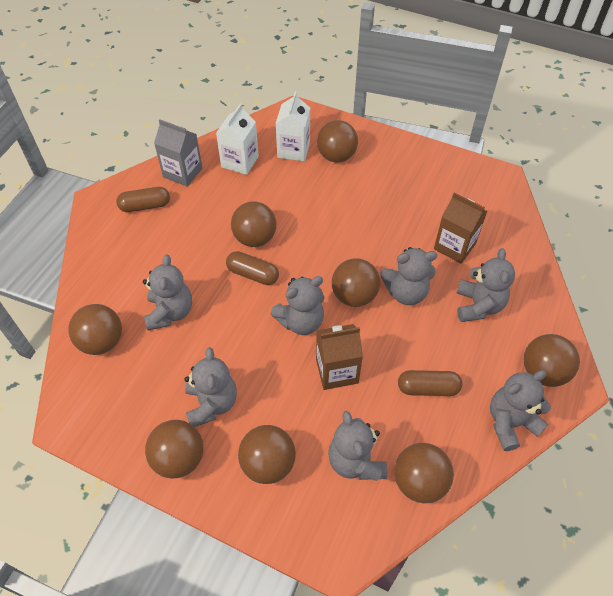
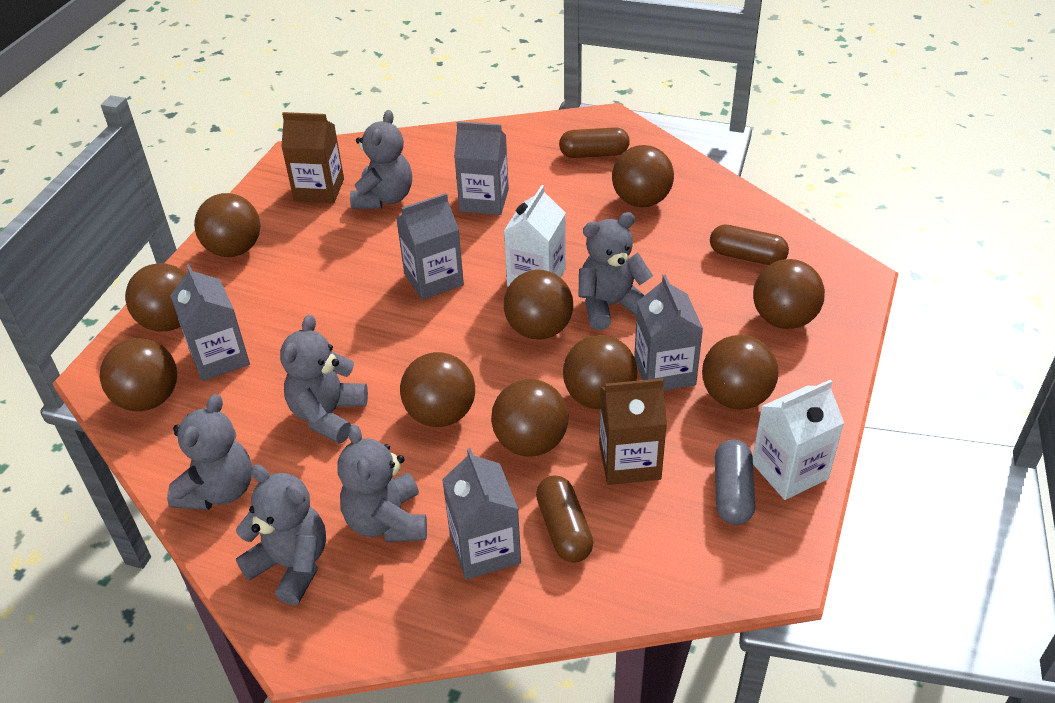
brown ball: 8 -> 10
grey capsule: 0 -> 1
grey carton: 1 -> 5
grey teddy bear: 7 -> 6

